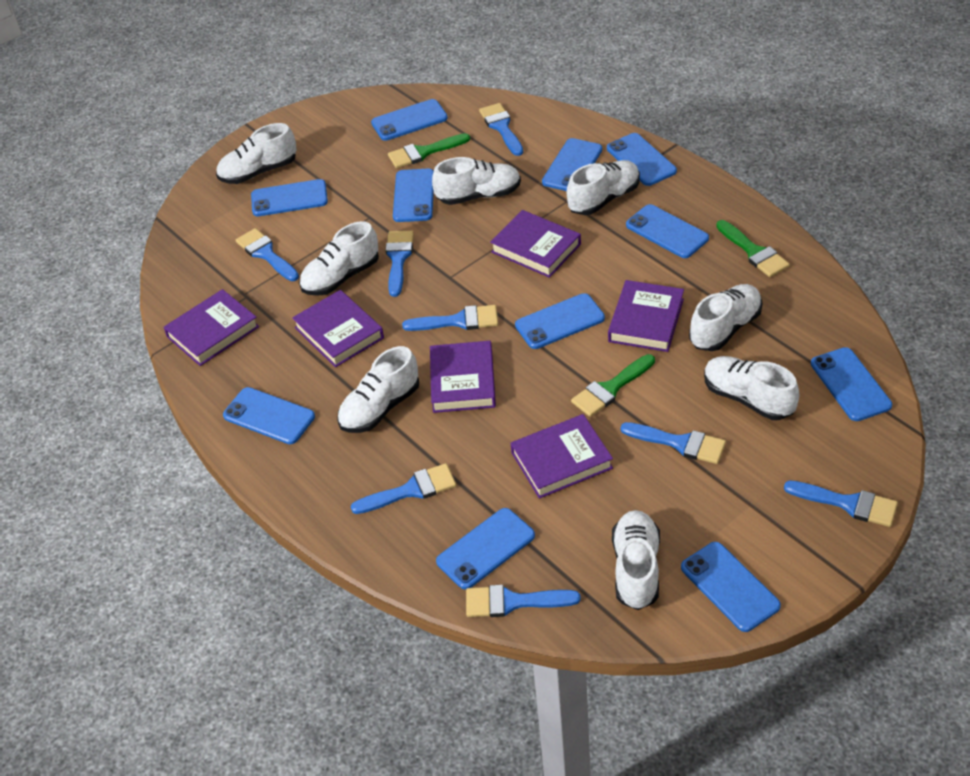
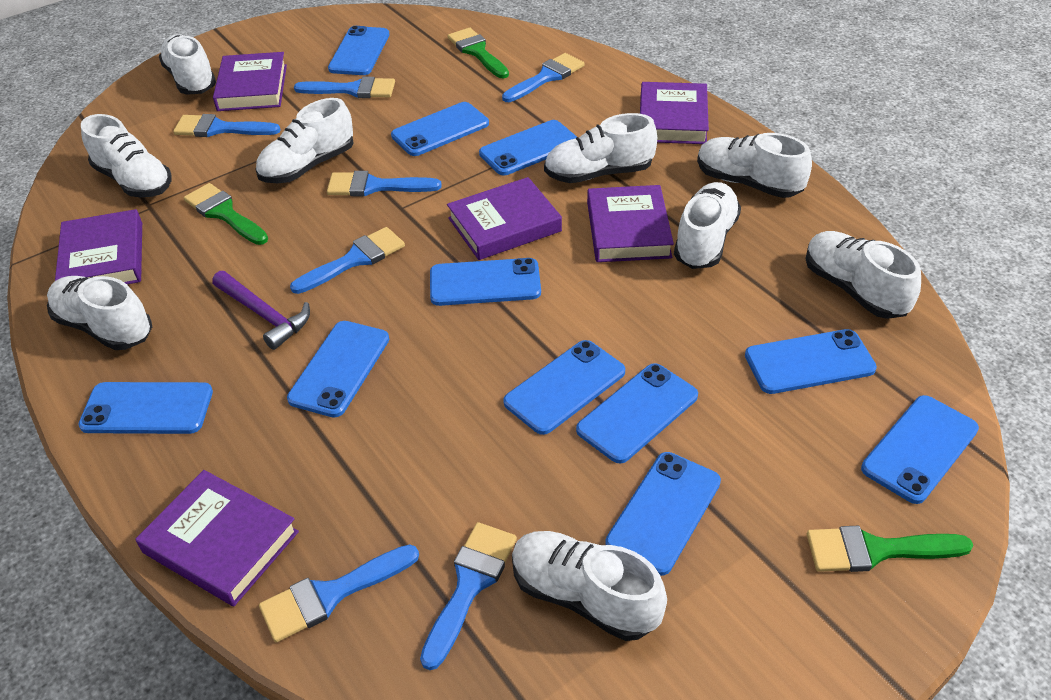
blue brush: 8 -> 7
purple hammer: 0 -> 1
white shoe: 8 -> 9

